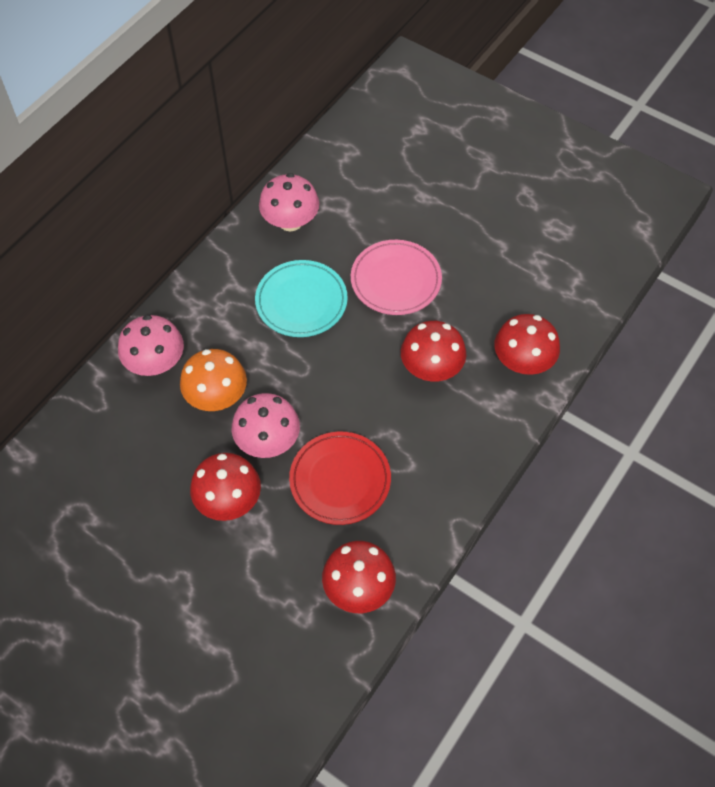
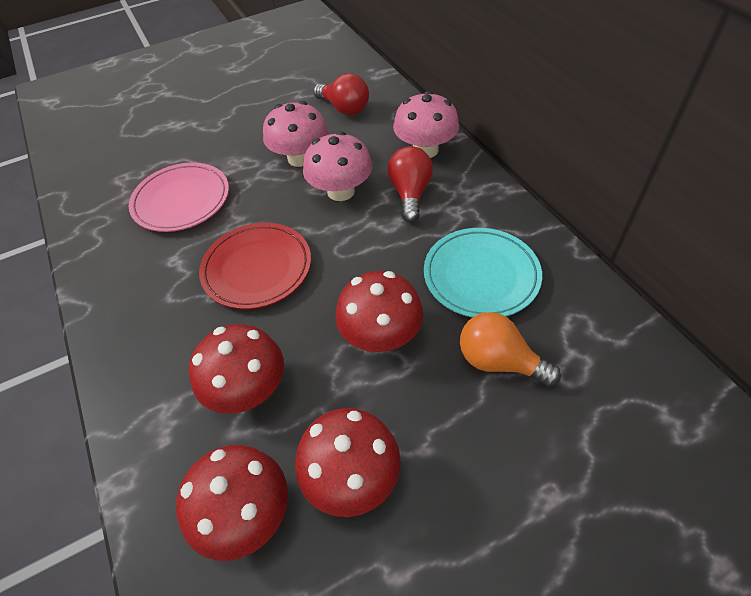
orange light bulb: 0 -> 1
orange mushroom: 1 -> 0
red light bulb: 0 -> 2

